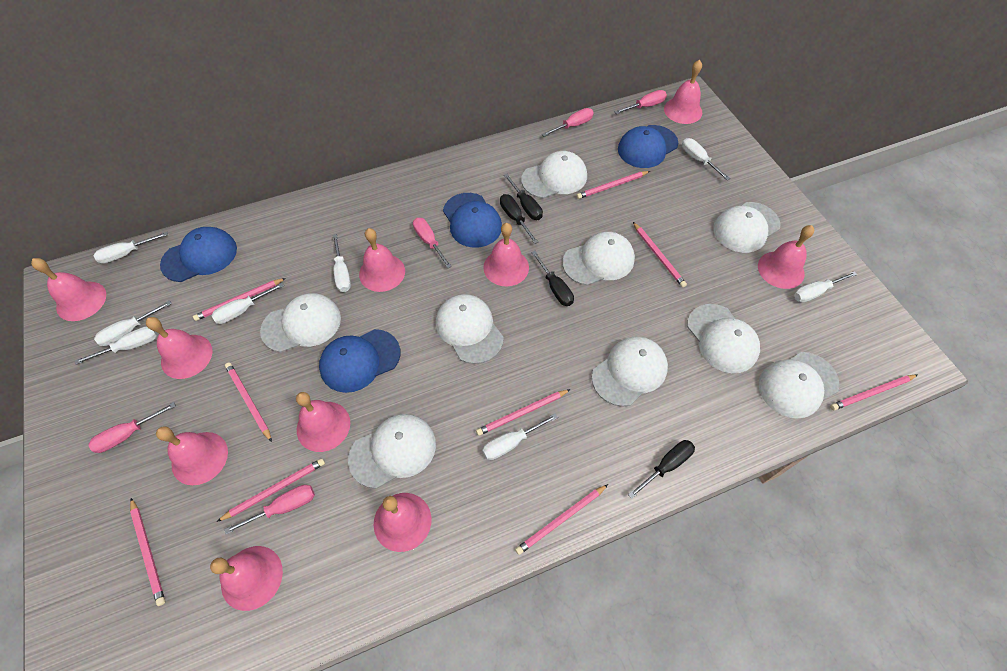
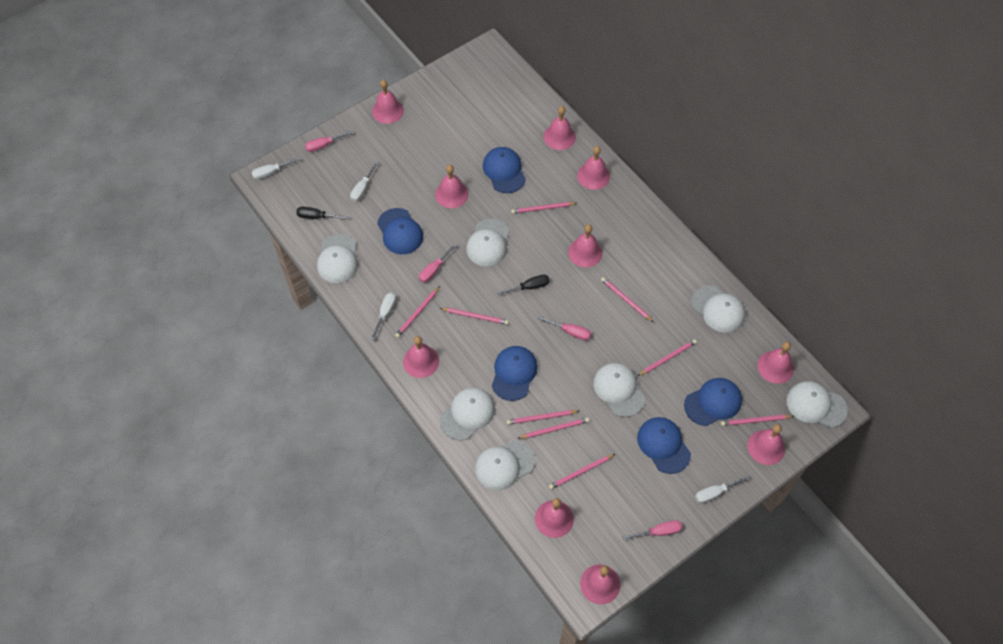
black screwdriver: 4 -> 2
blue cap: 4 -> 5
pink screwdriver: 5 -> 4
white cap: 9 -> 7
white screwdriver: 8 -> 4

